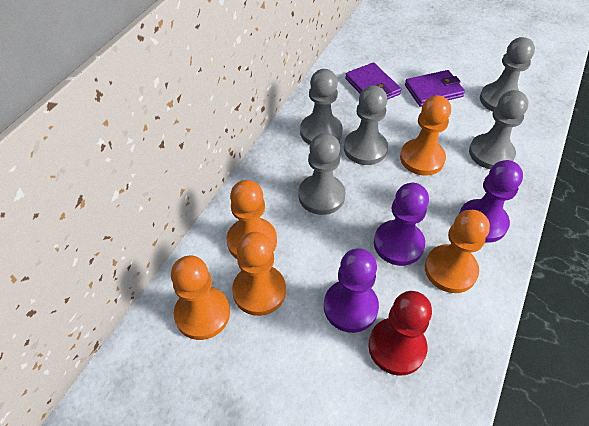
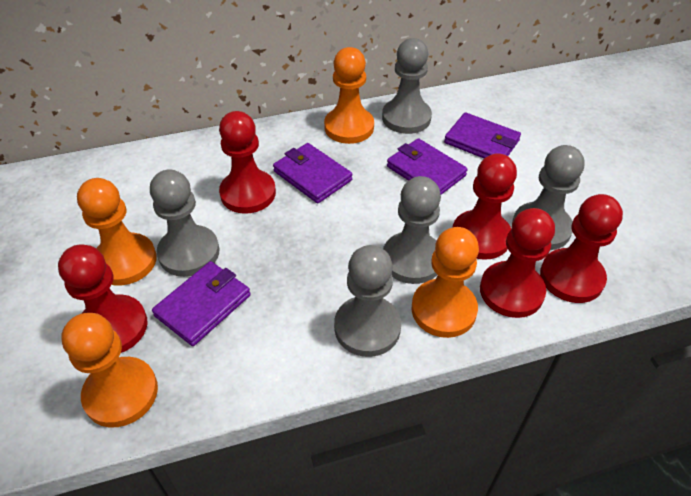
orange pawn: 5 -> 4
purple pawn: 3 -> 0
purple wallet: 2 -> 4
red pawn: 1 -> 5

